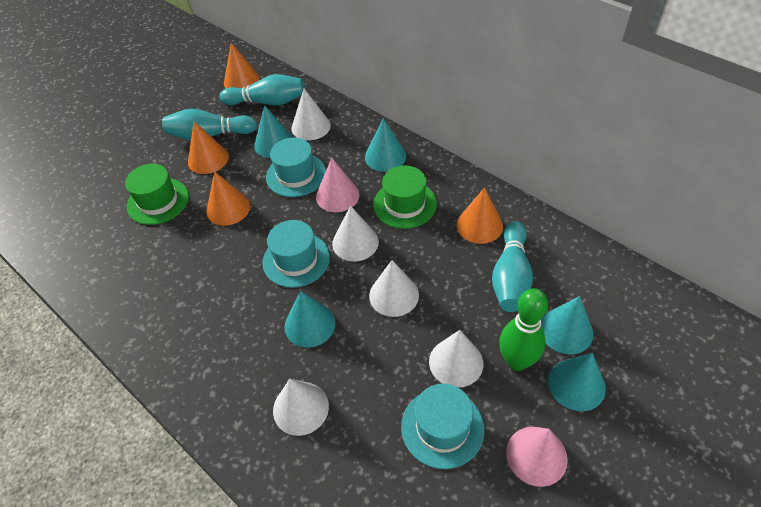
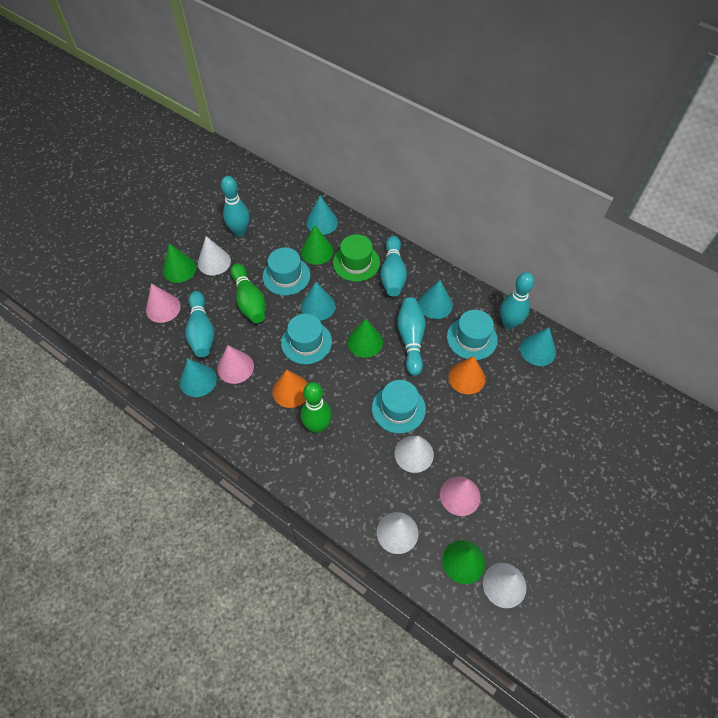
green bowling pin: 1 -> 2
green cone: 0 -> 4
green hat: 2 -> 1
orange cone: 4 -> 2
pink cone: 2 -> 3
turquoise bowling pin: 3 -> 5
turquoise hat: 3 -> 4
white cone: 5 -> 4

